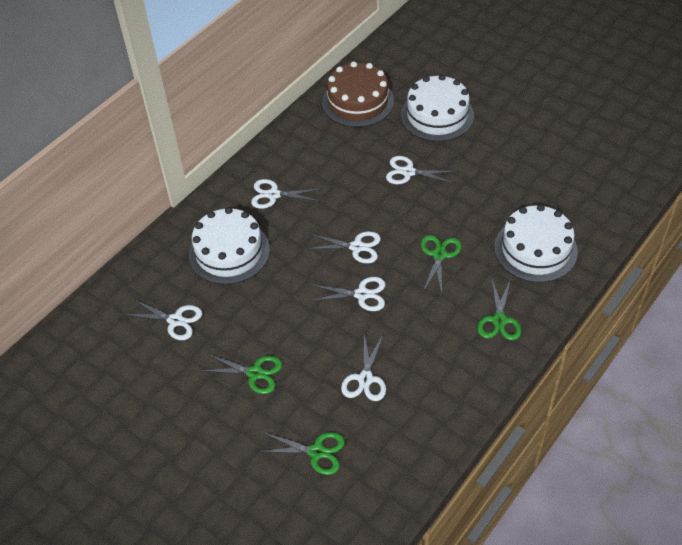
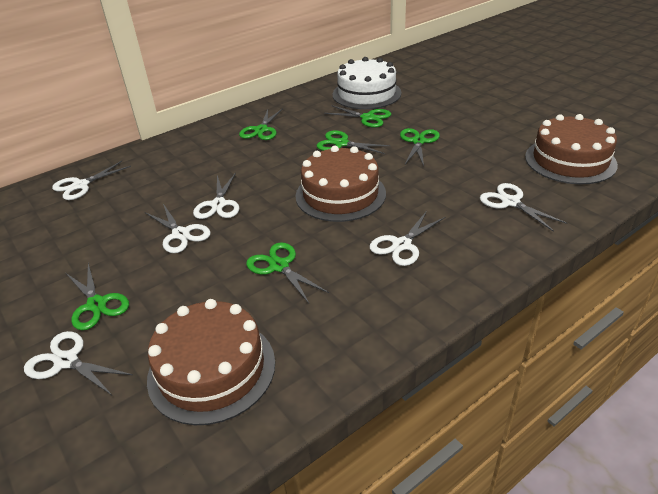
brown cake: 1 -> 3
green scissors: 4 -> 6
white cake: 3 -> 1

